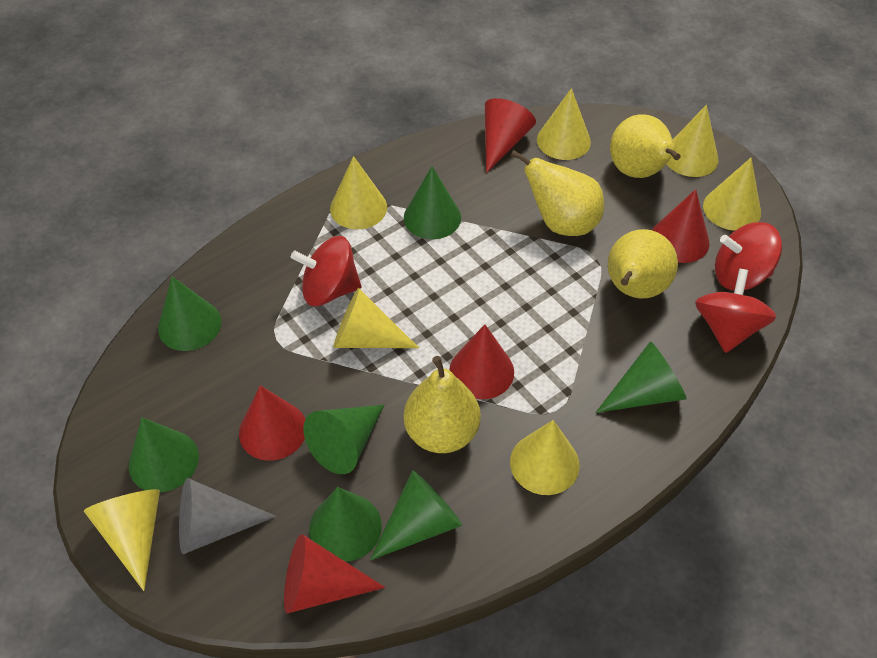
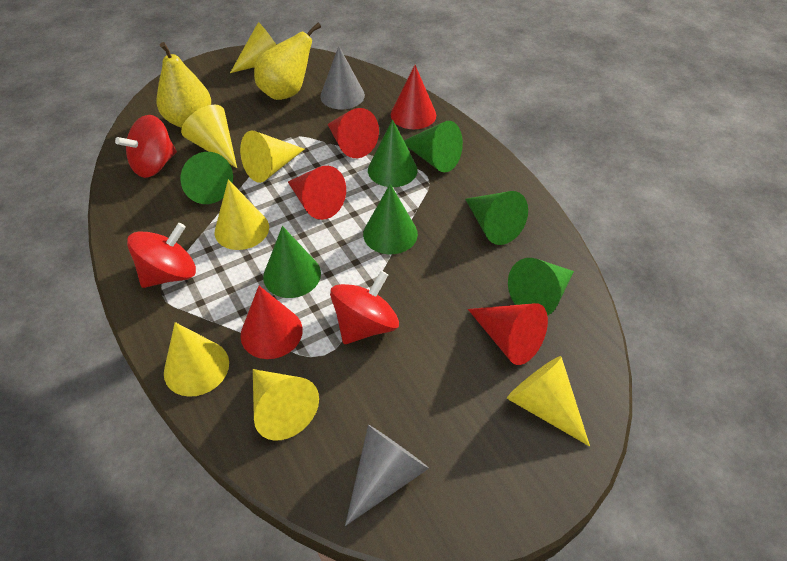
grey cone: 1 -> 2
yellow pear: 4 -> 2

